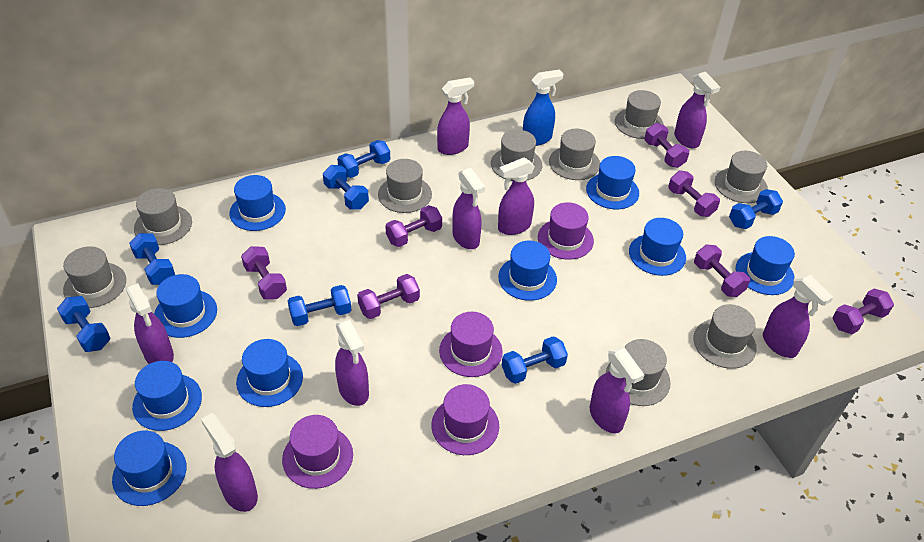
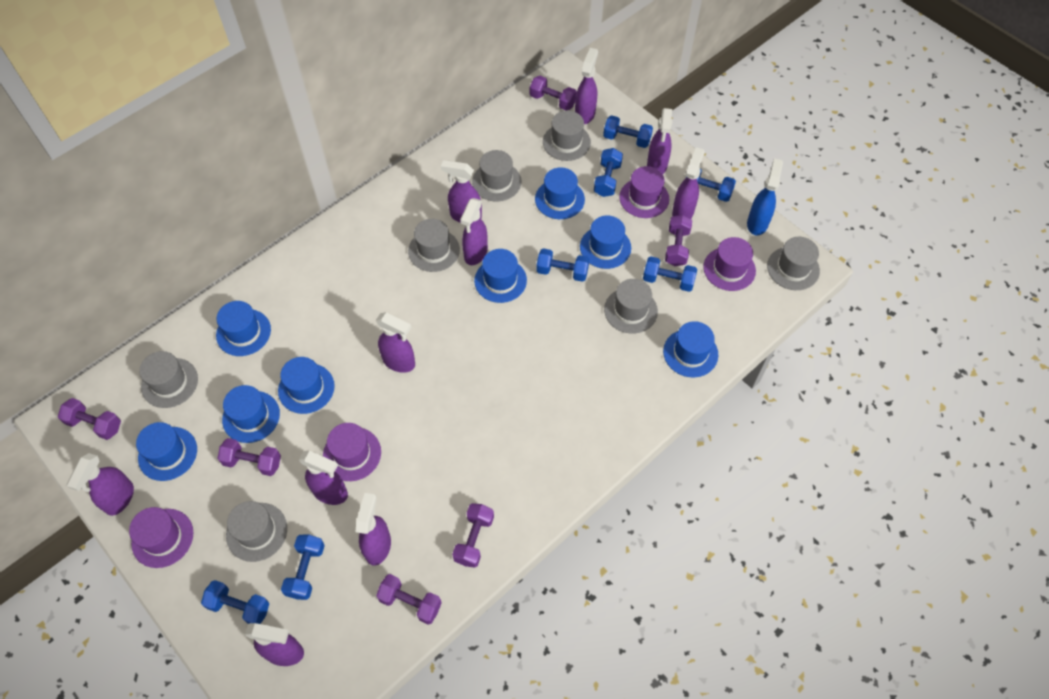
blue hat: 9 -> 8
grey hat: 9 -> 7
purple dumbbell: 7 -> 6
purple spray bottle: 9 -> 10

